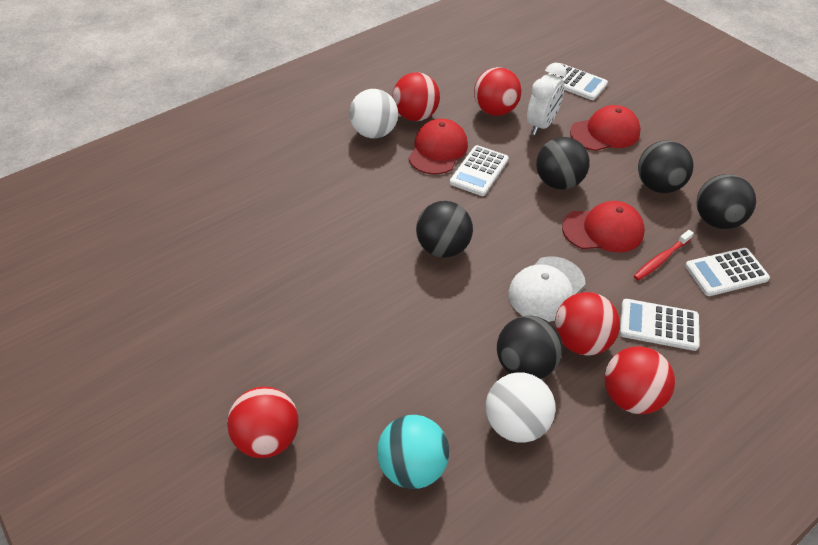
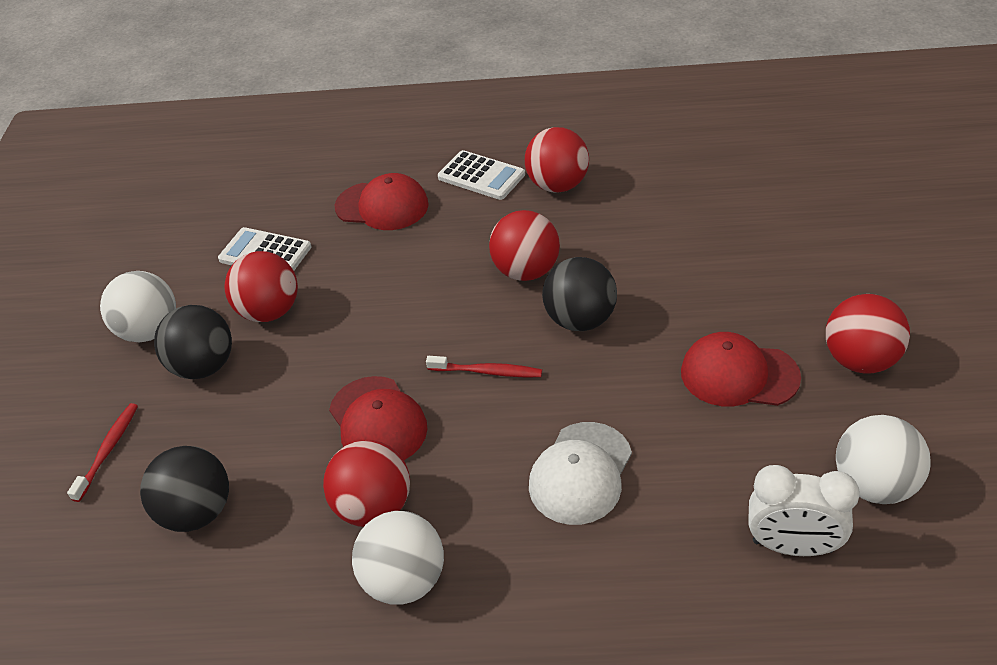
black ball: 5 -> 3
red toothbrush: 1 -> 2
turquoise ball: 1 -> 0
white ball: 2 -> 3
white calculator: 4 -> 2

